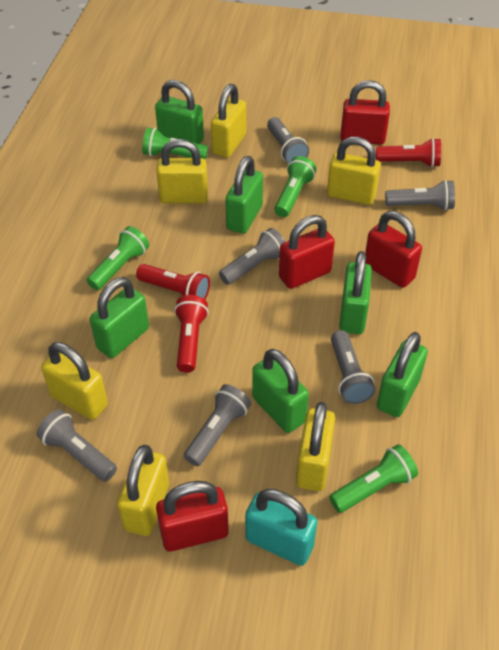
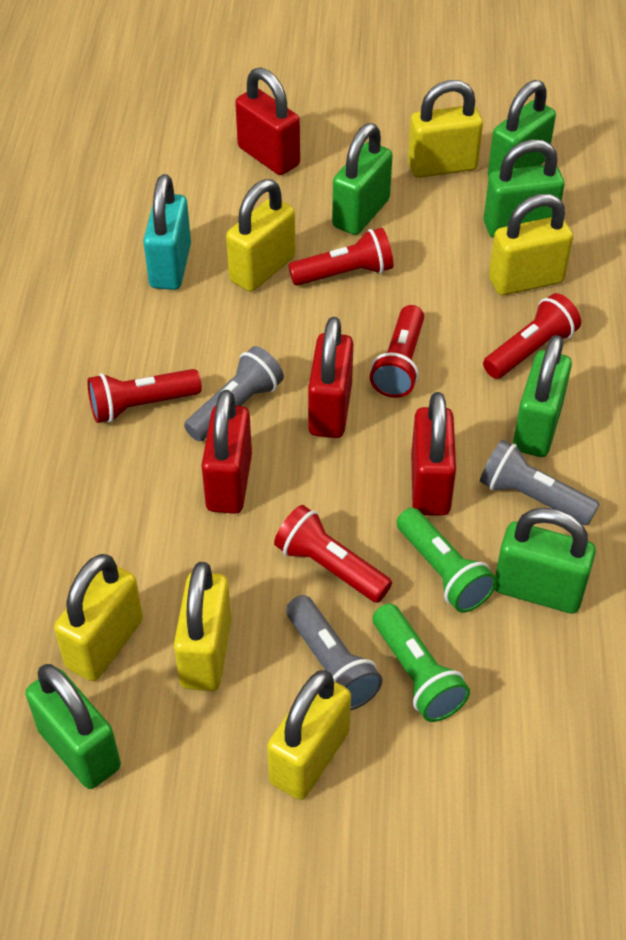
green flashlight: 4 -> 2
grey flashlight: 6 -> 3
red flashlight: 3 -> 5

